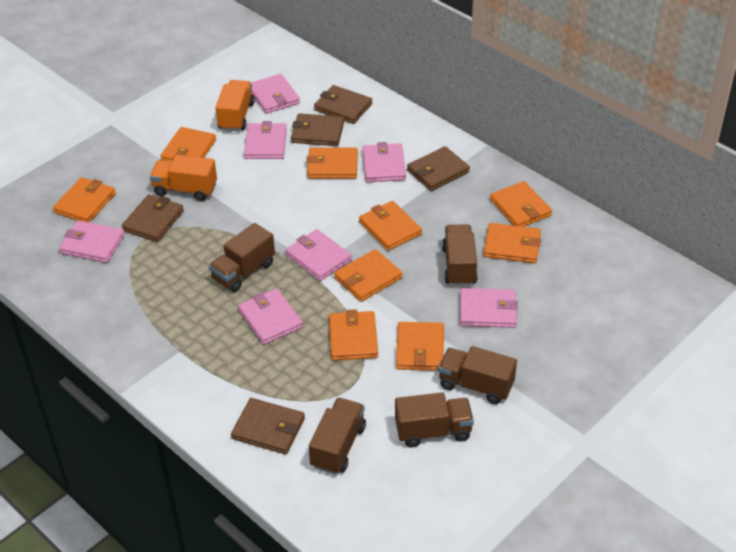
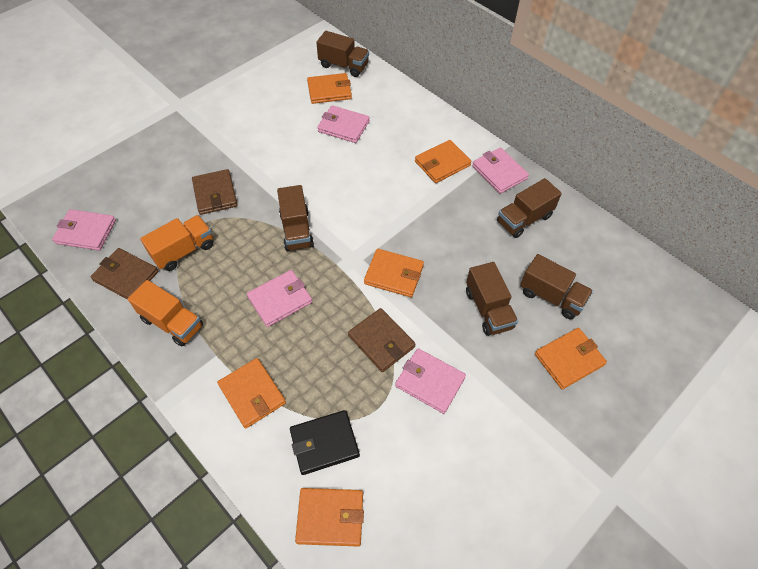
black wallet: 0 -> 1
brown wallet: 5 -> 3
orange wallet: 9 -> 6
pink wallet: 7 -> 5

